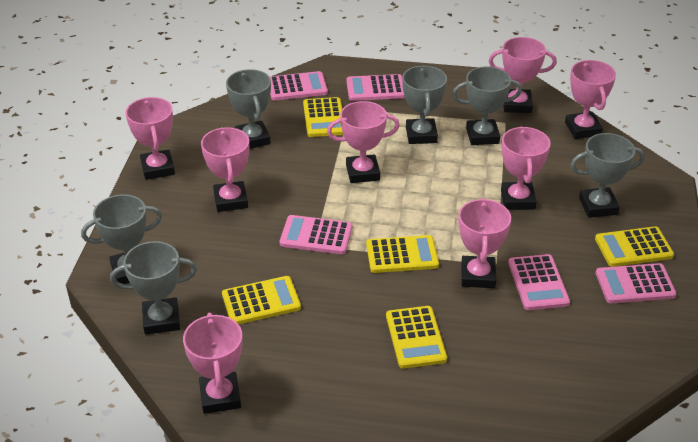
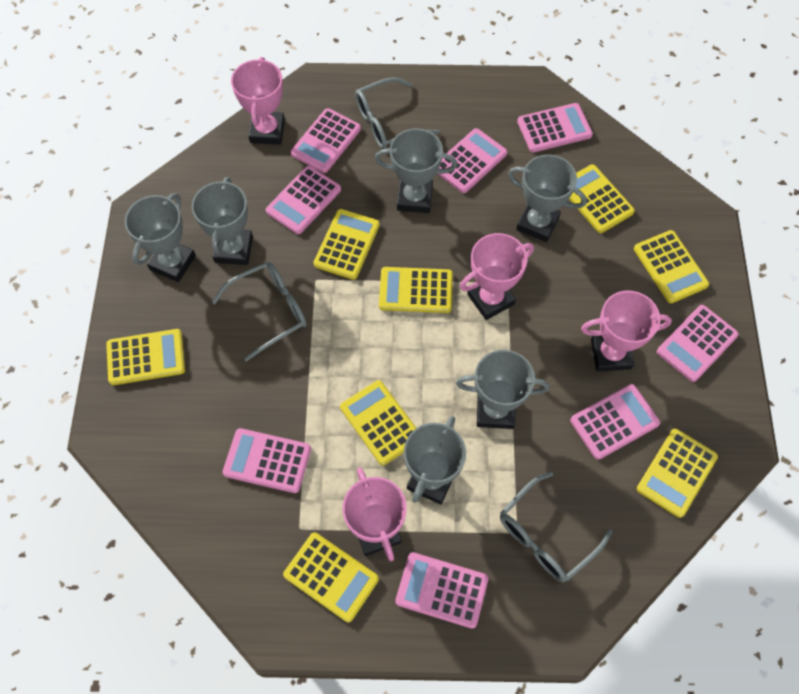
grey glasses: 0 -> 3
pink calculator: 5 -> 8
pink trophy: 8 -> 4
yellow calculator: 5 -> 8

